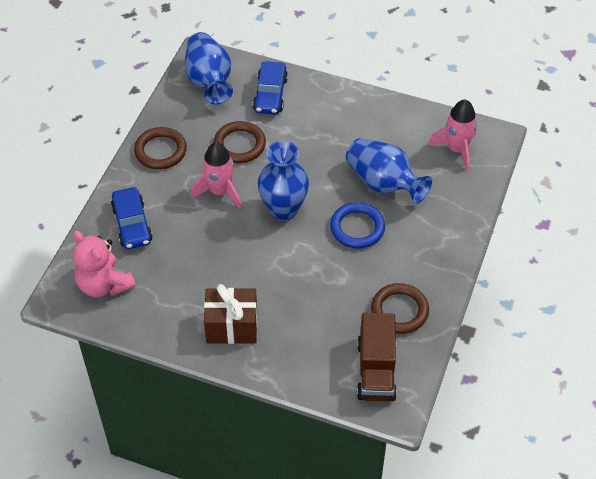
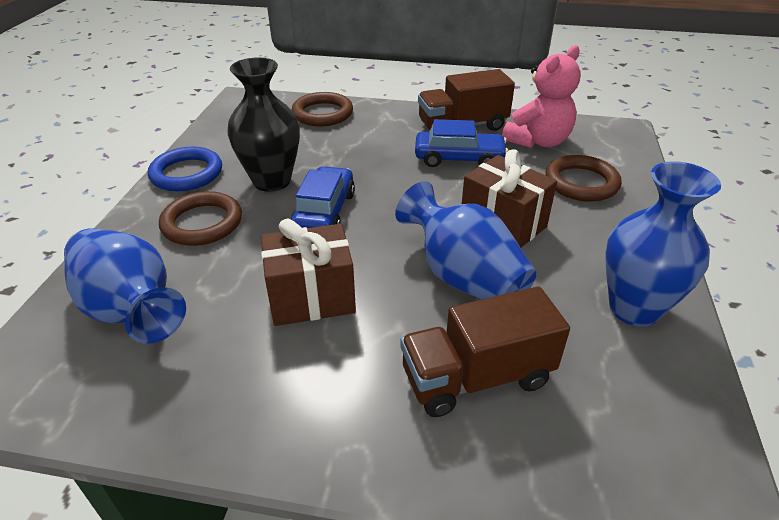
black vase: 0 -> 1
brown gift: 1 -> 2
brown truck: 1 -> 2
pink rocket: 2 -> 0

